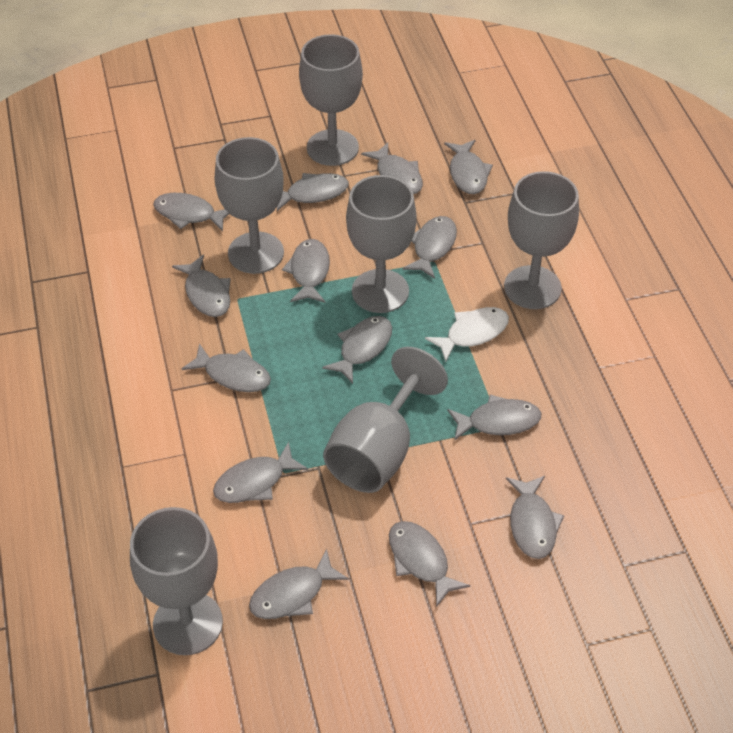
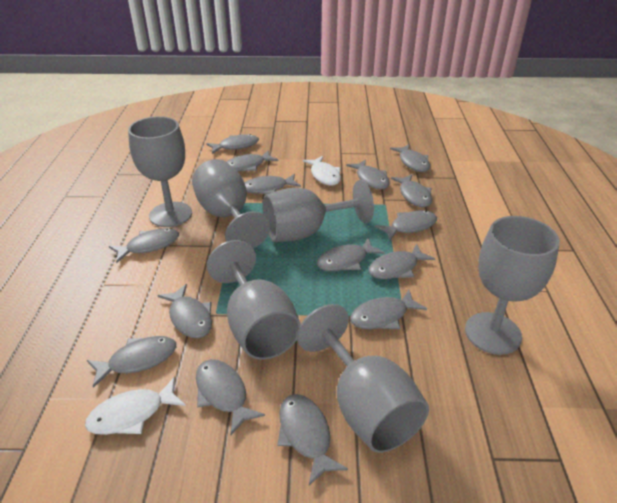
grey fish: 14 -> 15
white fish: 1 -> 2

